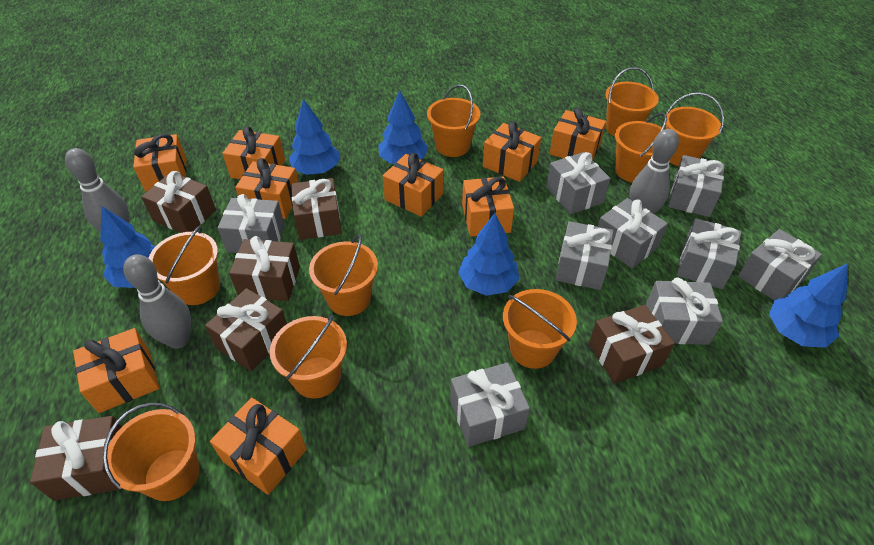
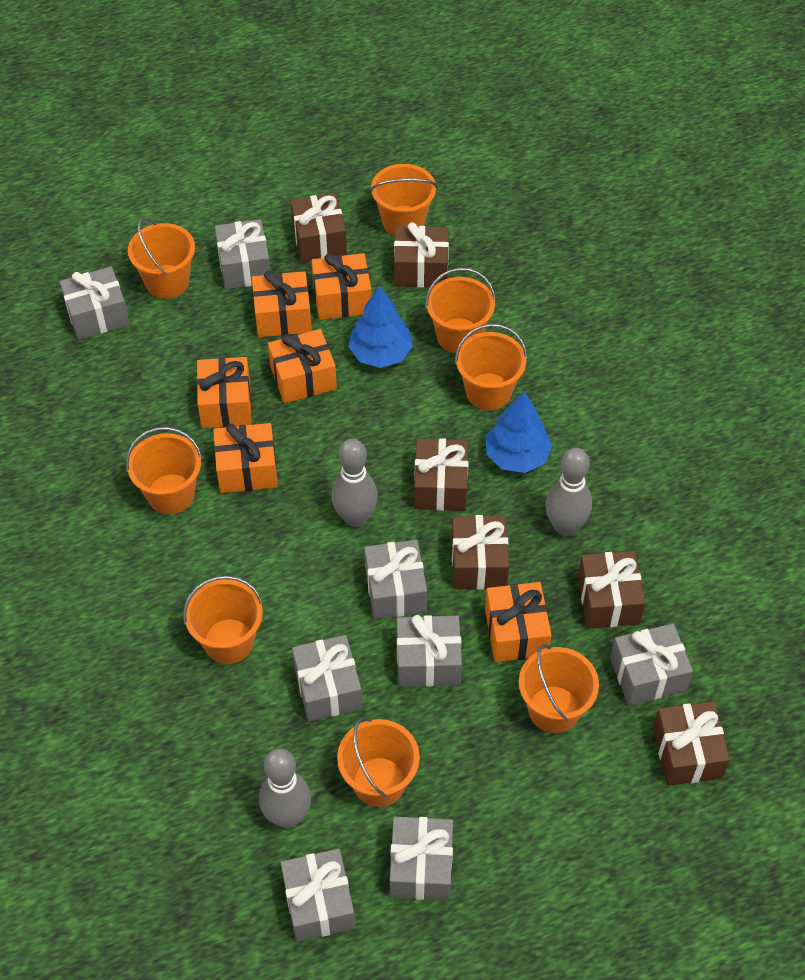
blue tree: 5 -> 2
grey gift: 9 -> 8
orange bucket: 9 -> 8
orange gift: 9 -> 6

